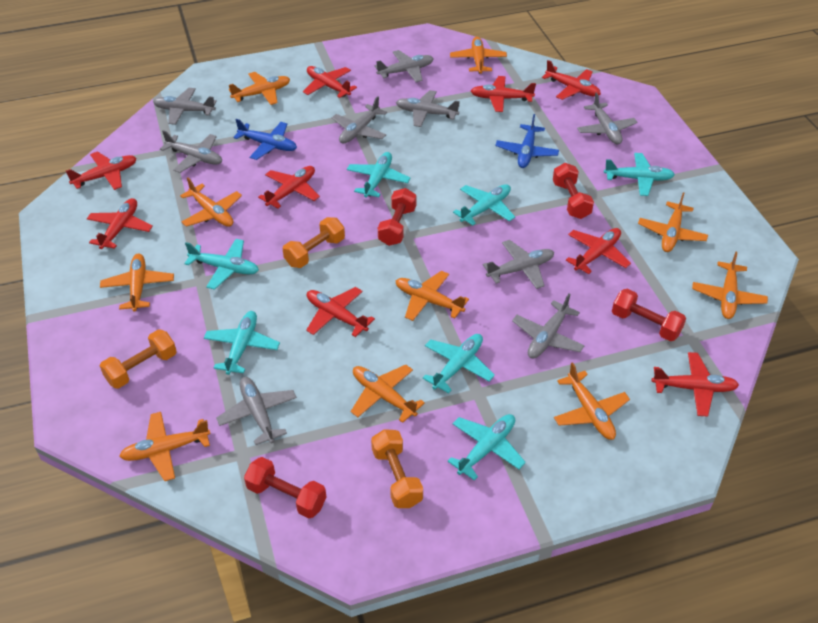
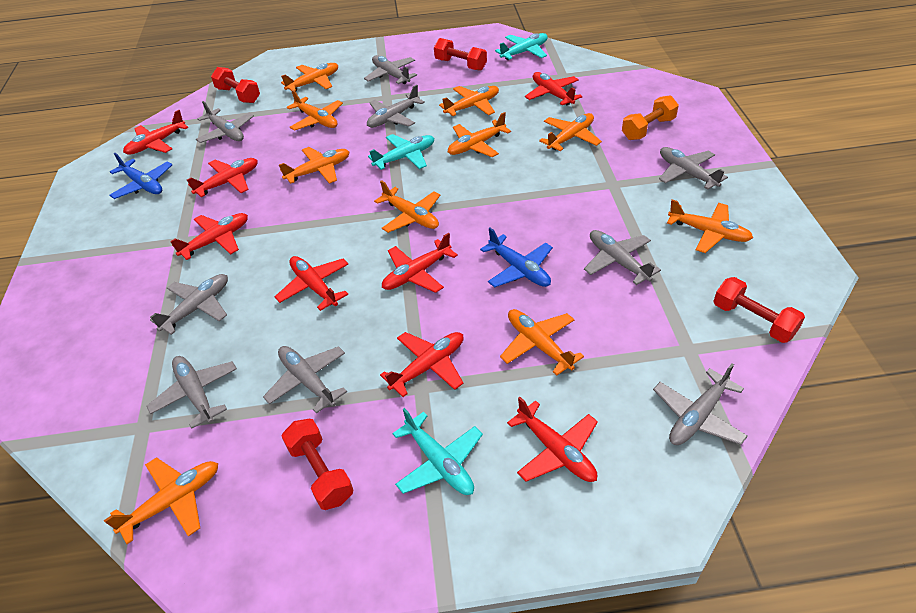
orange dumbbell: 3 -> 1
red plane: 9 -> 8
turquoise plane: 7 -> 3

